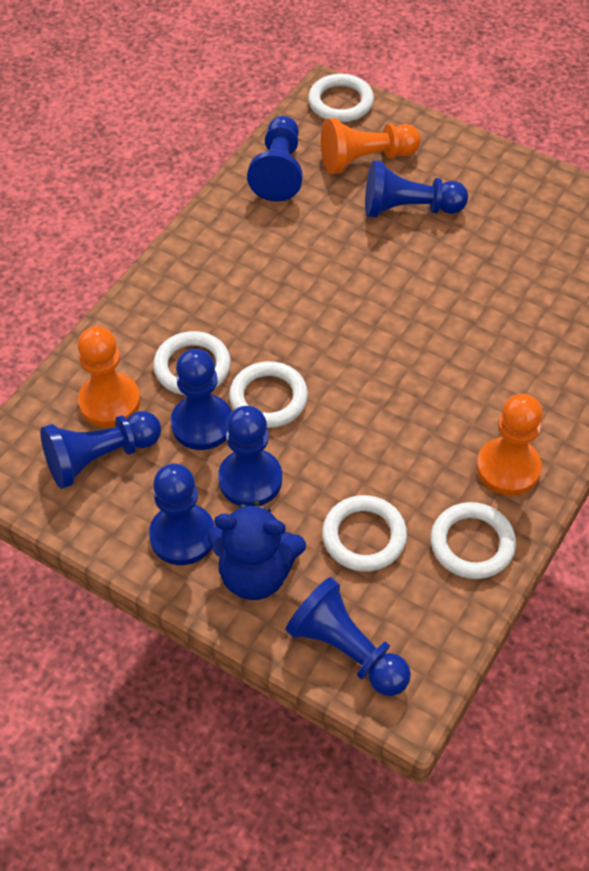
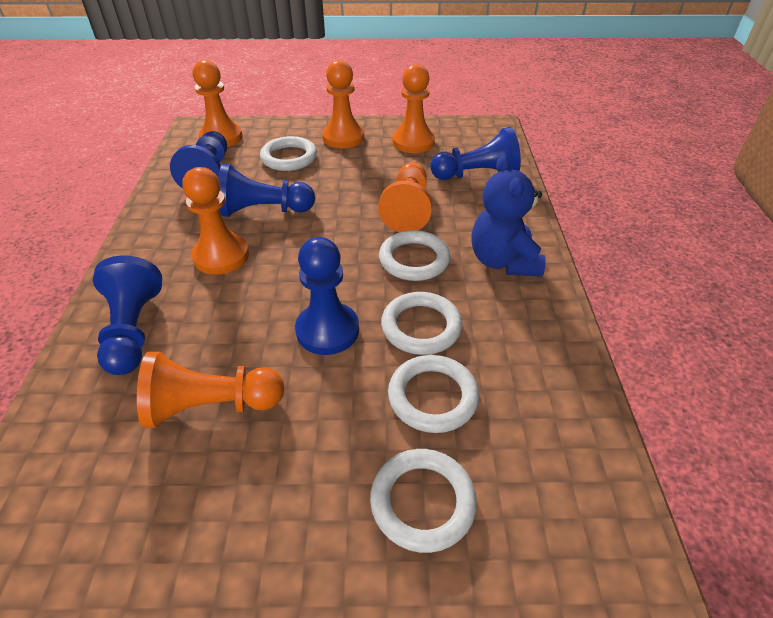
blue pawn: 7 -> 5
orange pawn: 3 -> 6

